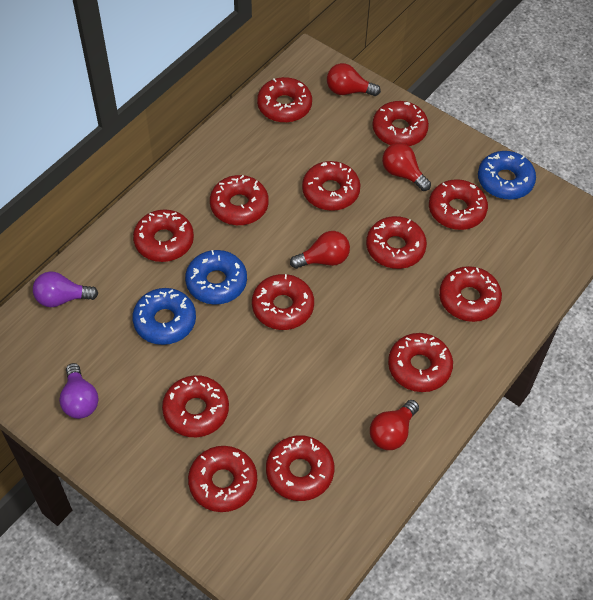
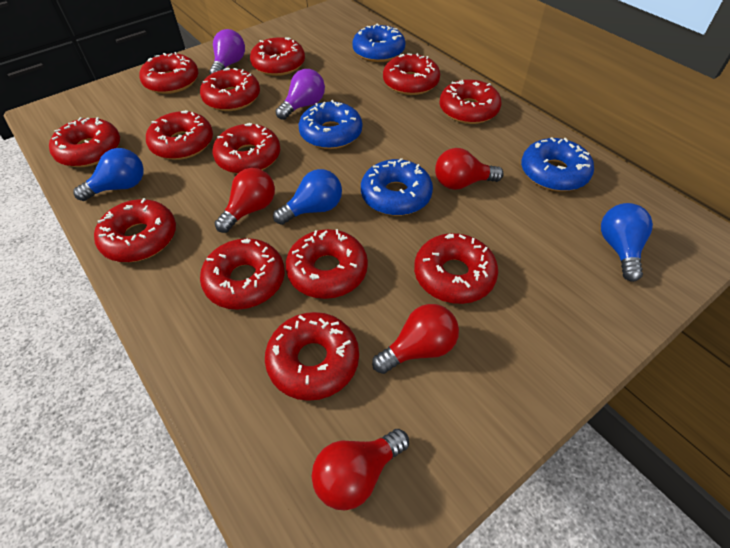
blue donut: 3 -> 4
blue light bulb: 0 -> 3

